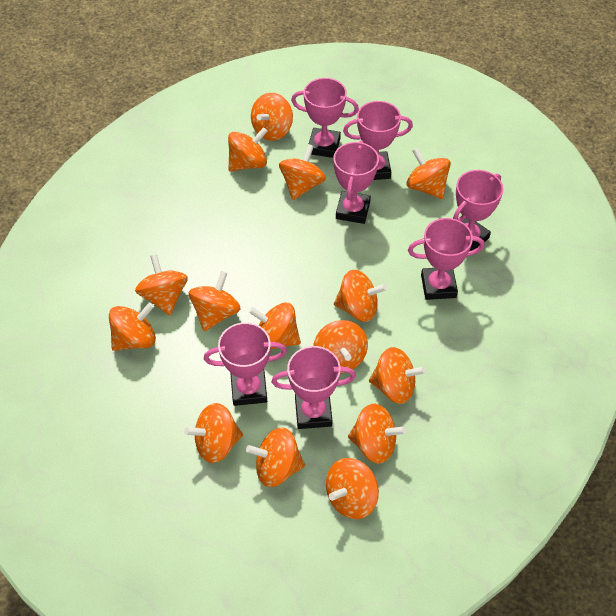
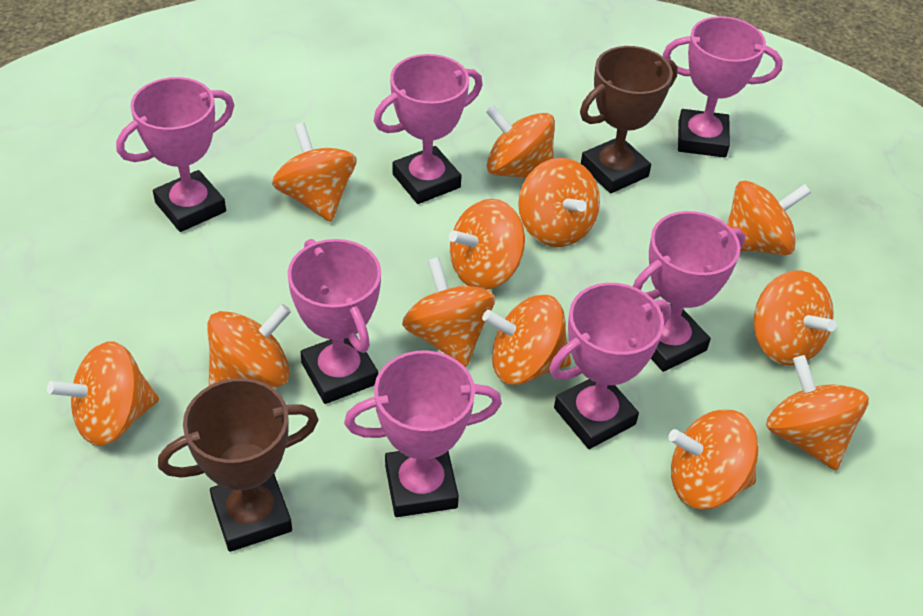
brown trophy: 0 -> 2
orange spinning top: 15 -> 12

